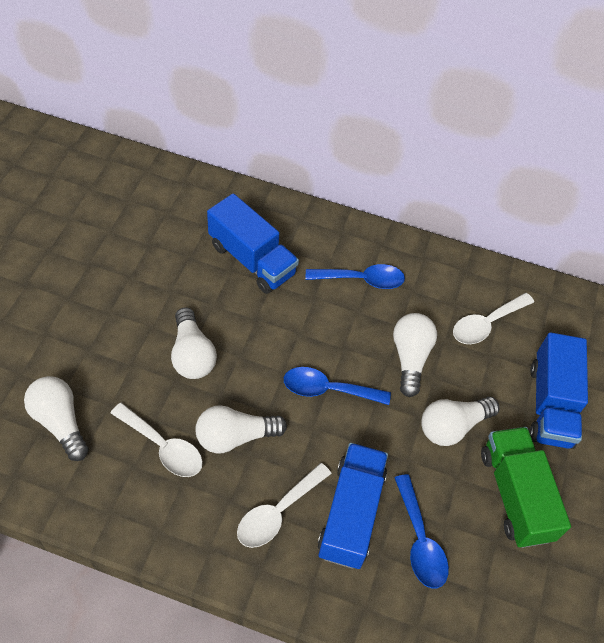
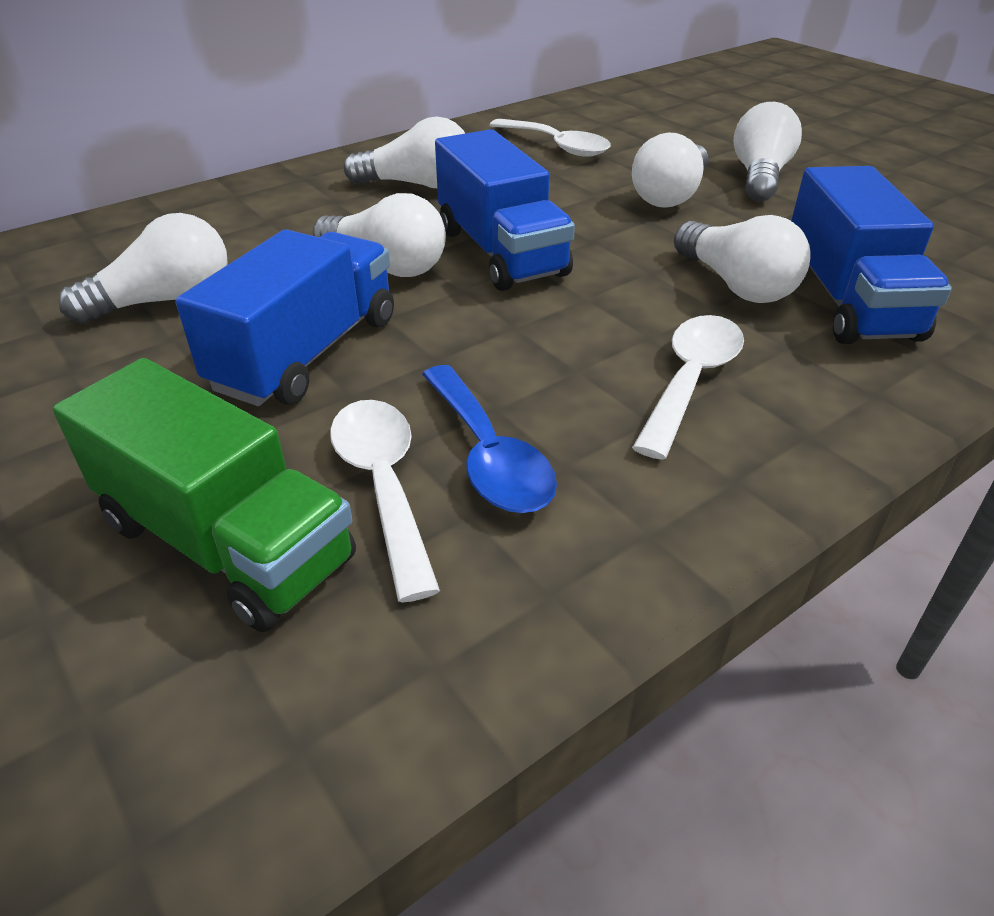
blue spoon: 3 -> 1
white light bulb: 5 -> 6

